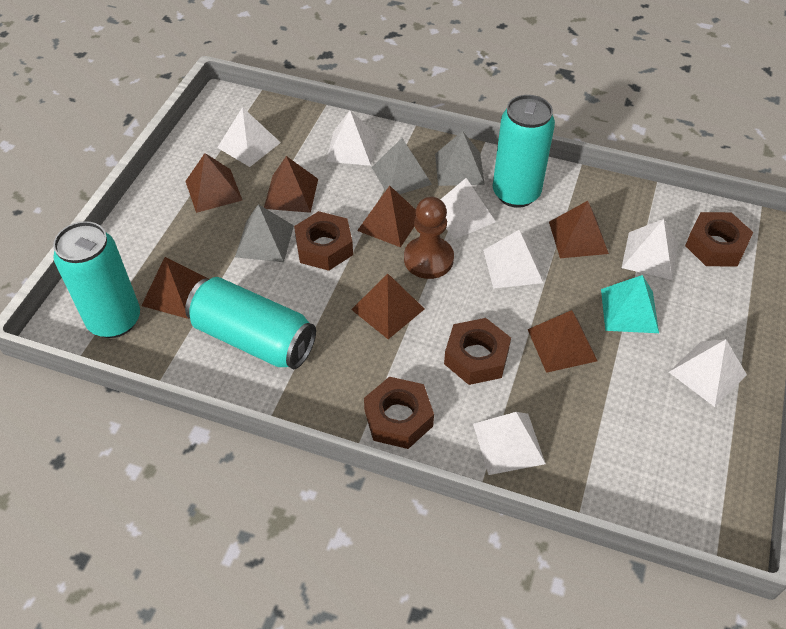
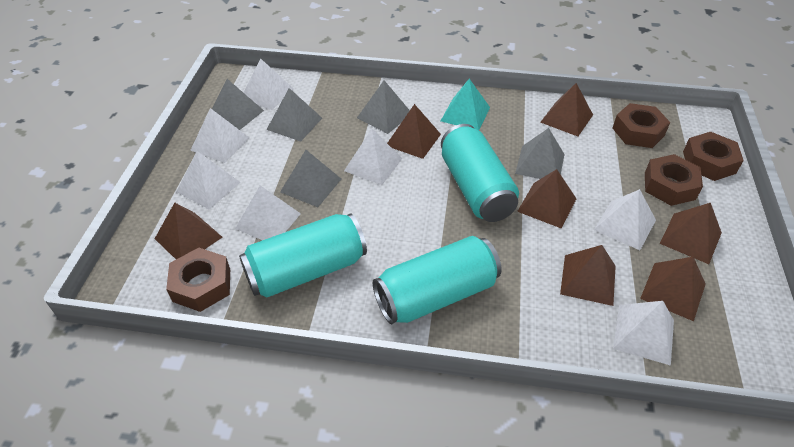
brown pawn: 1 -> 0
grey pyramid: 3 -> 5

